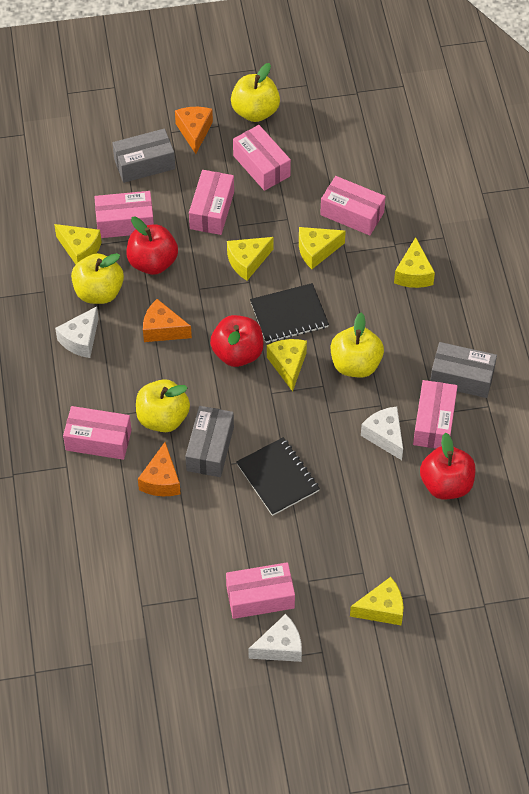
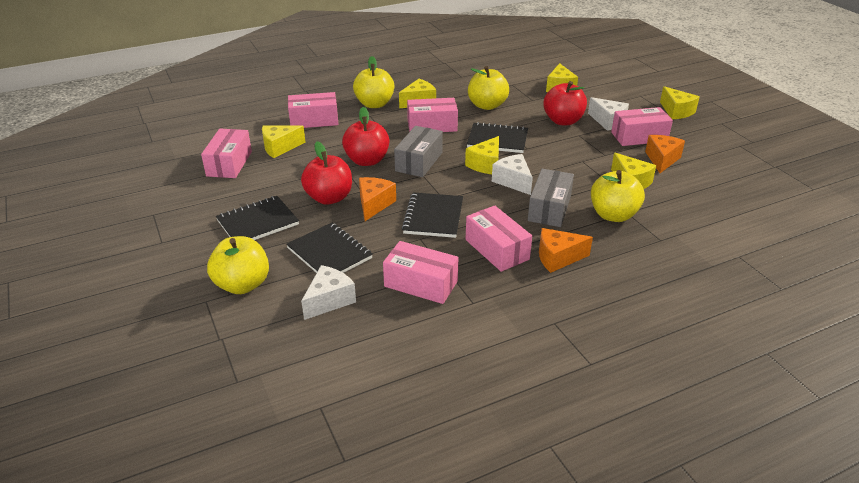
black notebook: 2 -> 4
grey box: 3 -> 2
pink box: 7 -> 6

